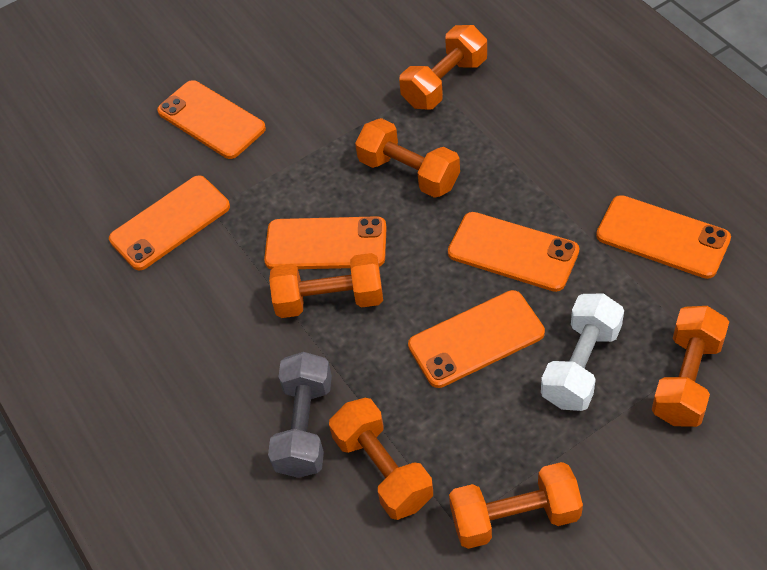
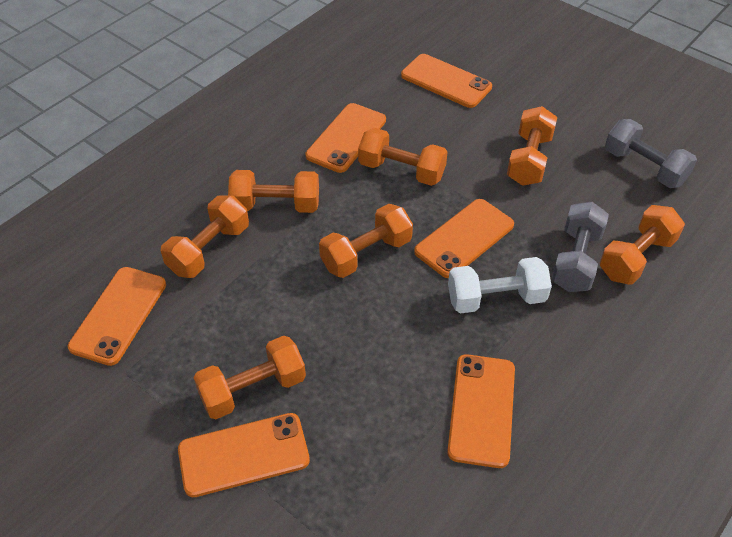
grey dumbbell: 1 -> 2
orange dumbbell: 6 -> 7

